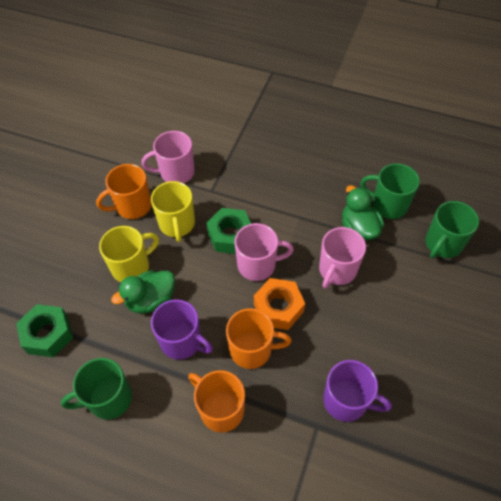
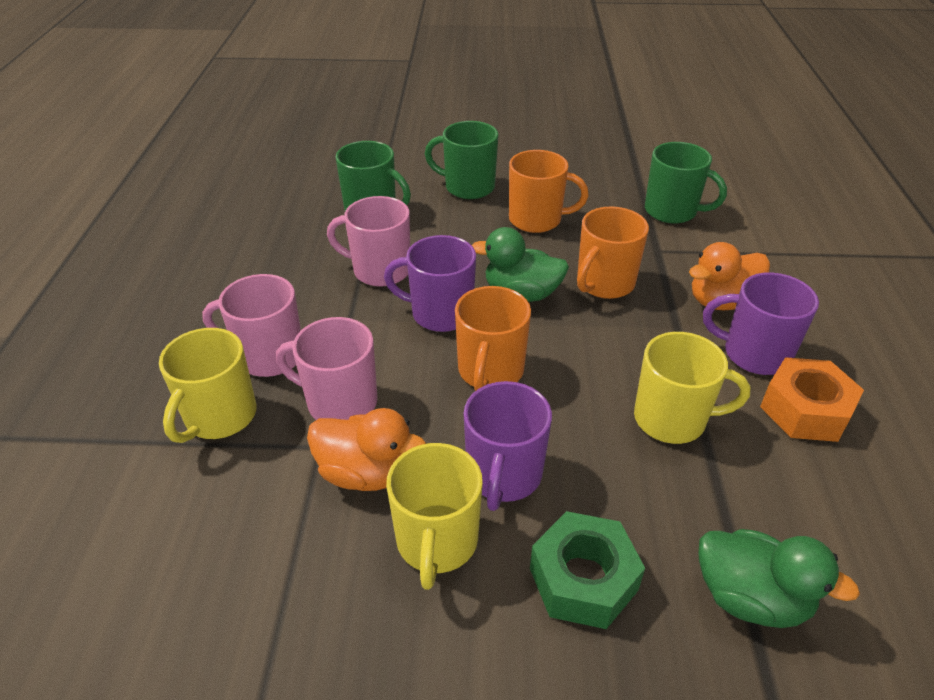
green nut: 2 -> 1
orange duck: 0 -> 2
purple mug: 2 -> 3
yellow mug: 2 -> 3

